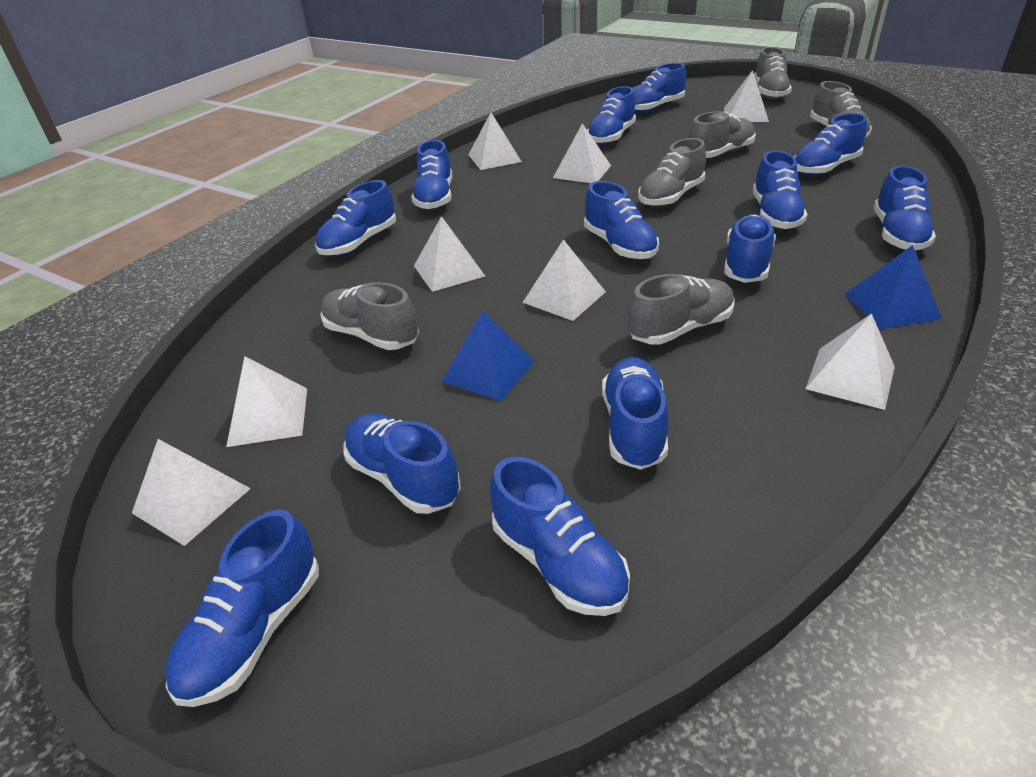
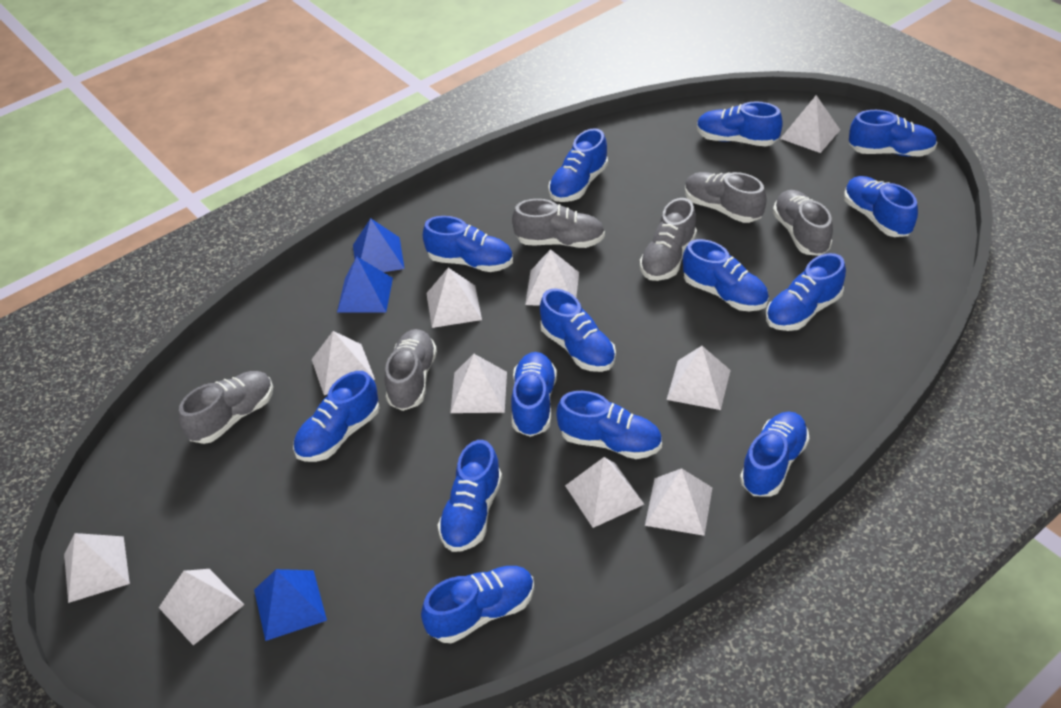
blue pyramid: 2 -> 3
blue shoe: 13 -> 14
white pyramid: 8 -> 10

